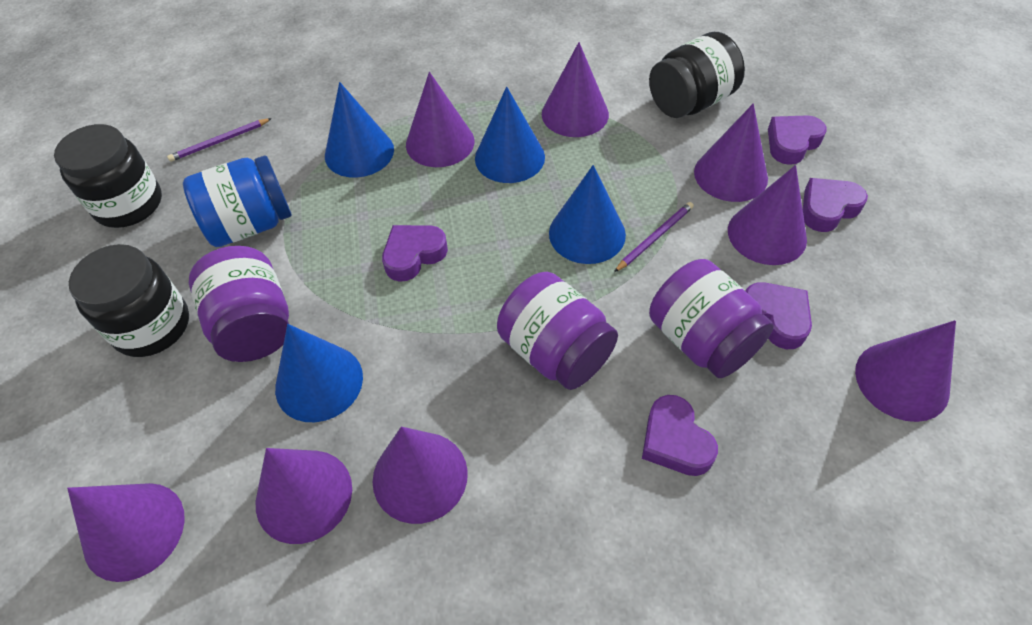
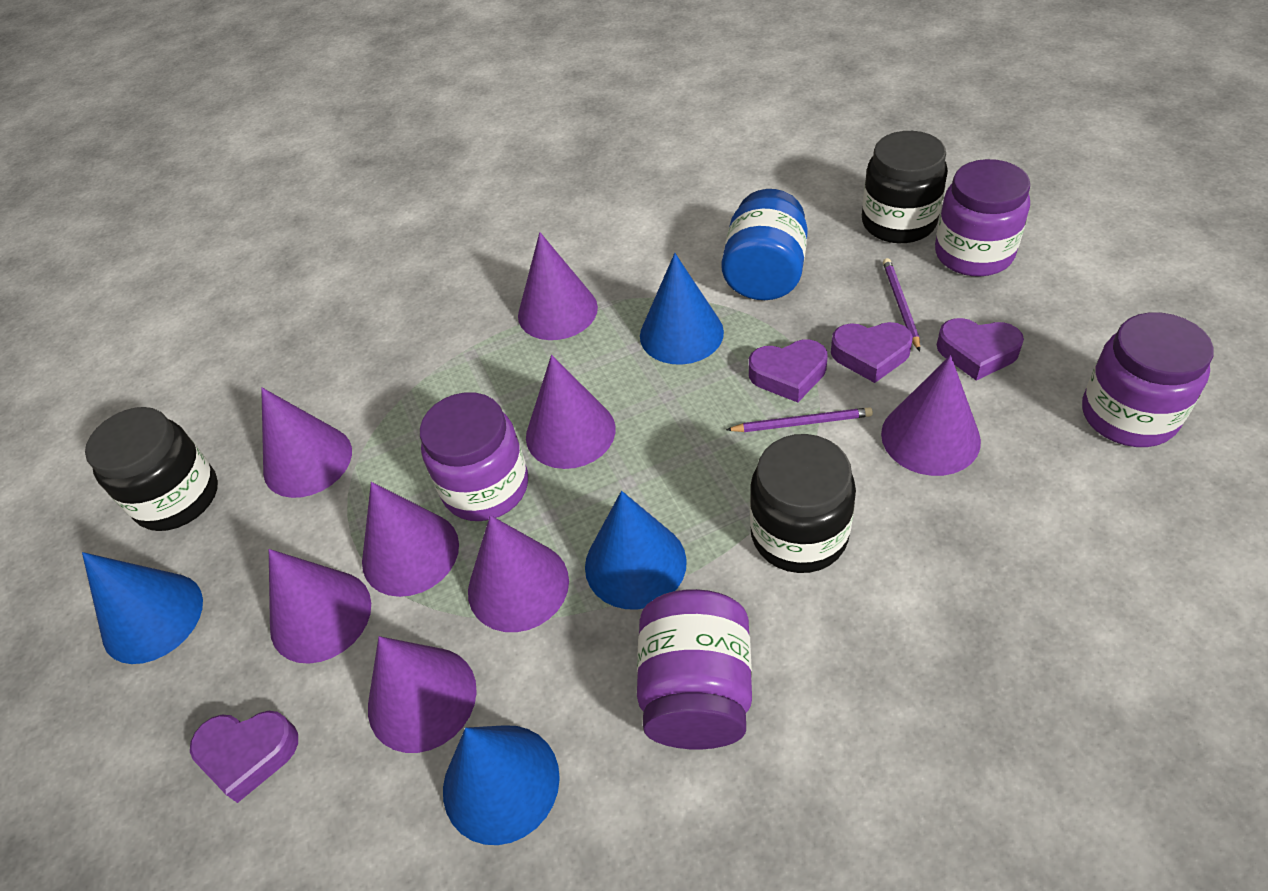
purple heart: 5 -> 4
purple jar: 3 -> 4

